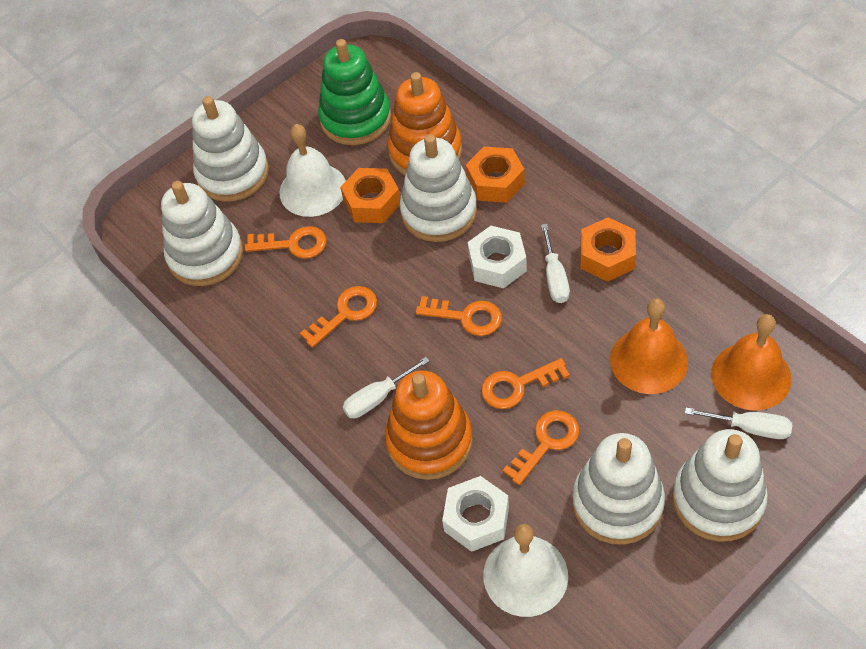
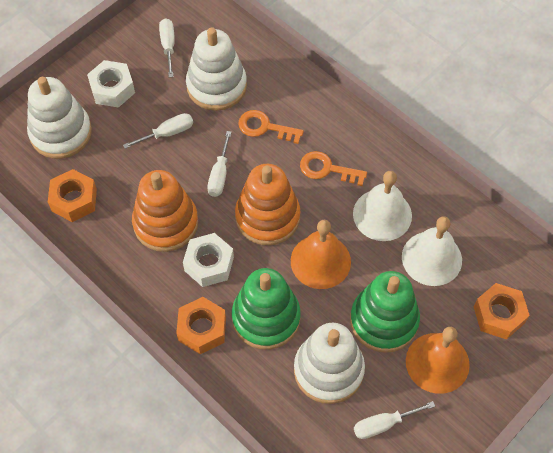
green stacking toy: 1 -> 2
orange key: 5 -> 2
white screwdriver: 3 -> 4
white stacking toy: 5 -> 3

